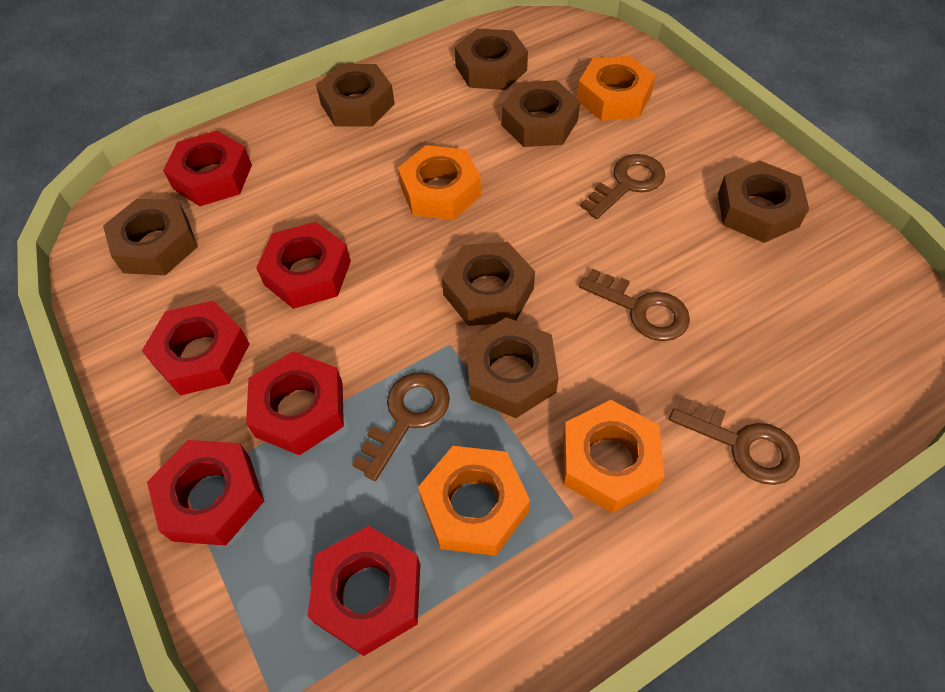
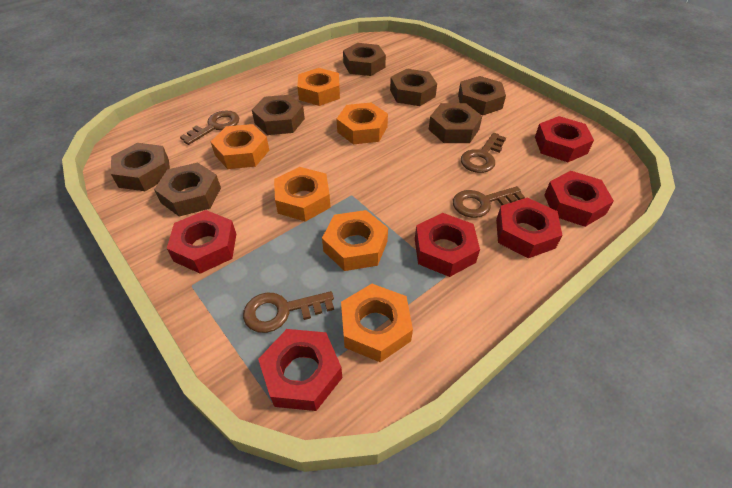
orange nut: 4 -> 6

